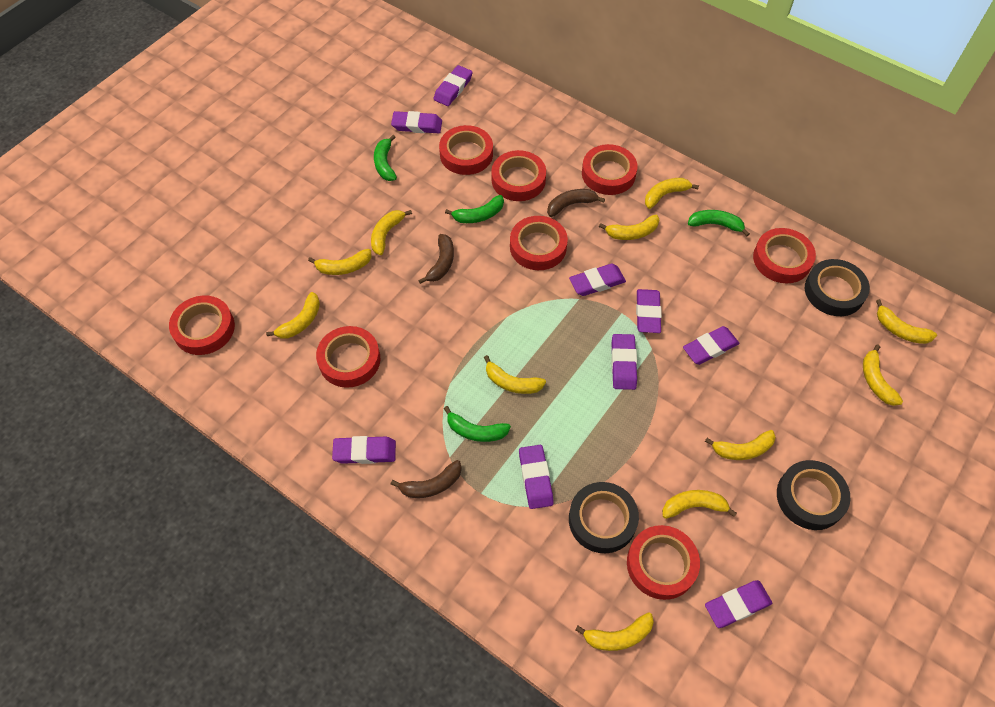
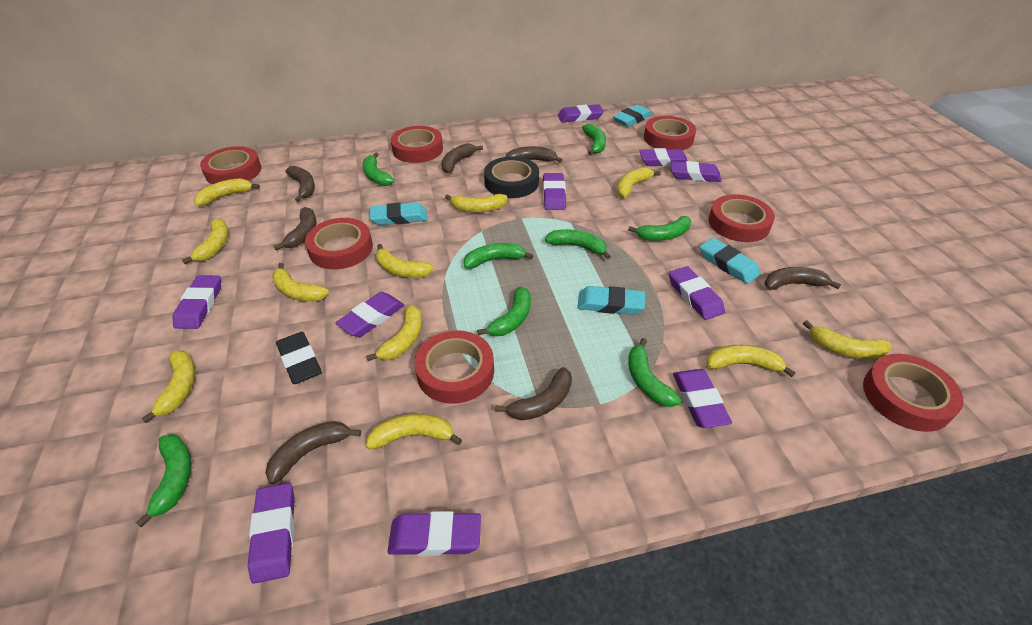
black eraser: 0 -> 1
black tape: 3 -> 1
brown banana: 3 -> 7
green banana: 4 -> 8
purple eraser: 9 -> 10
red tape: 8 -> 7
turquoise eraser: 0 -> 4

